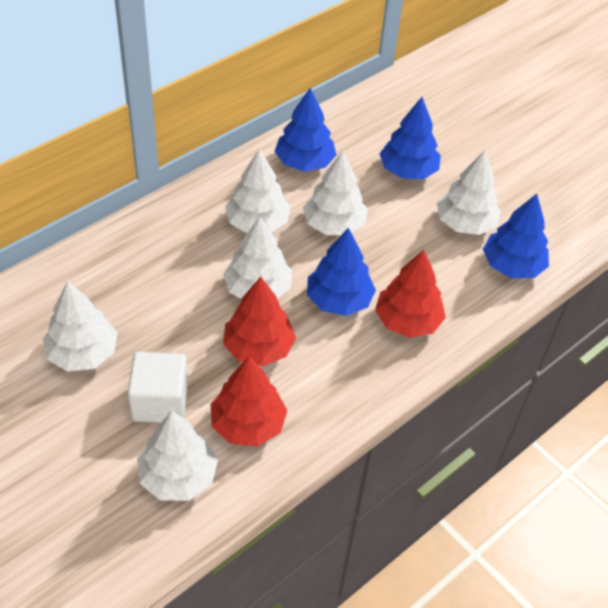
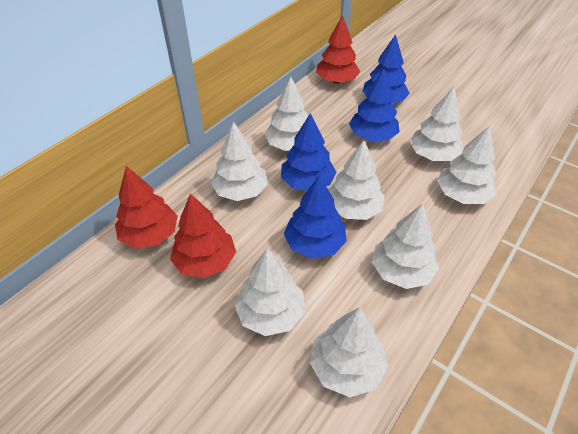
white cube: 1 -> 0
white tree: 6 -> 8

